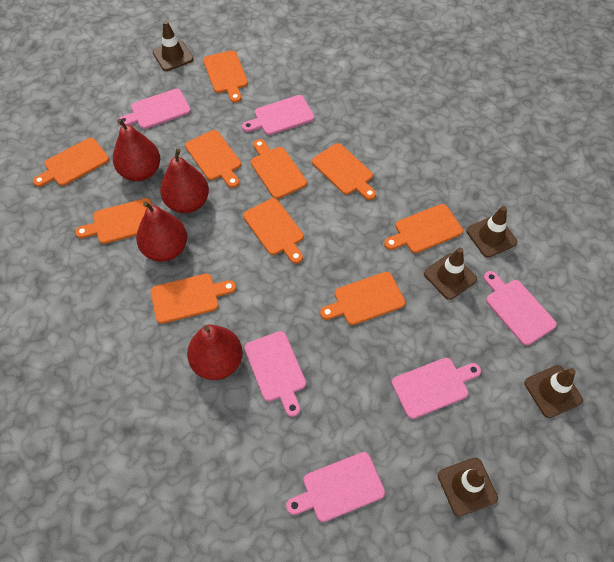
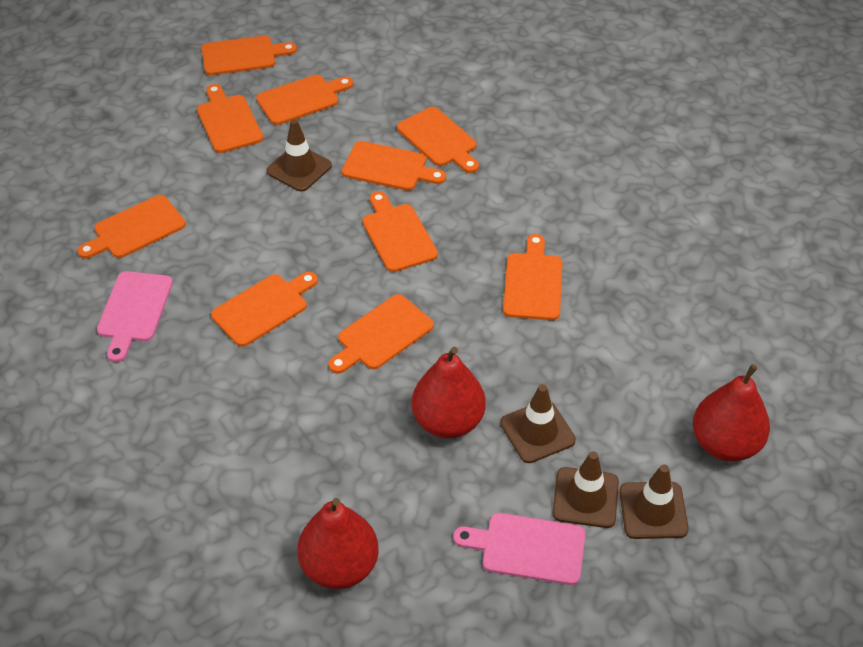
brown traffic cone: 5 -> 4
pink cutting board: 6 -> 2
red pear: 4 -> 3

